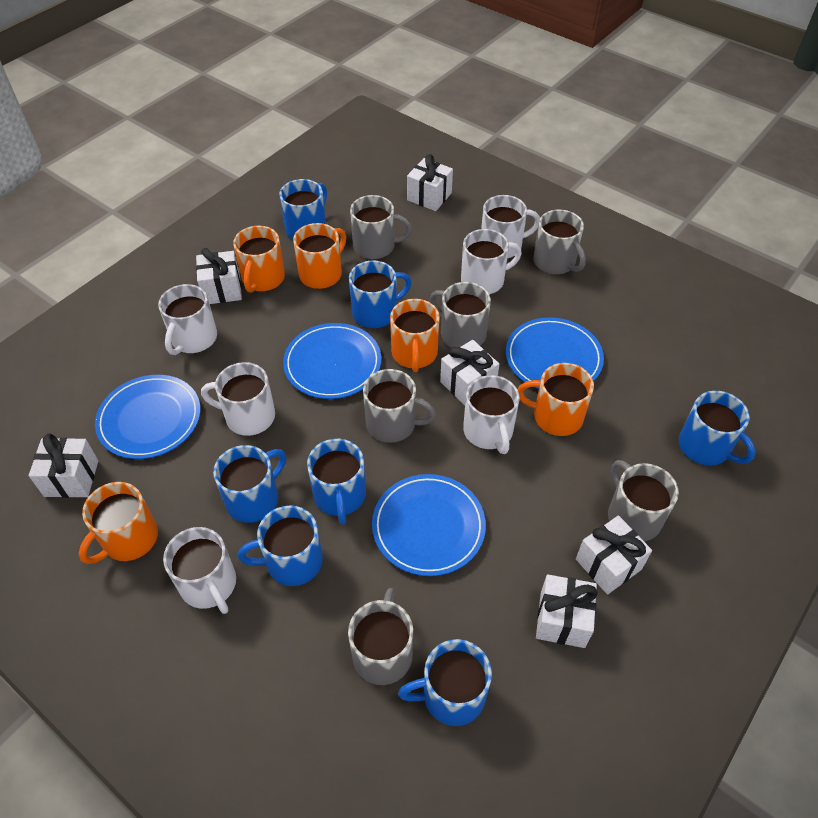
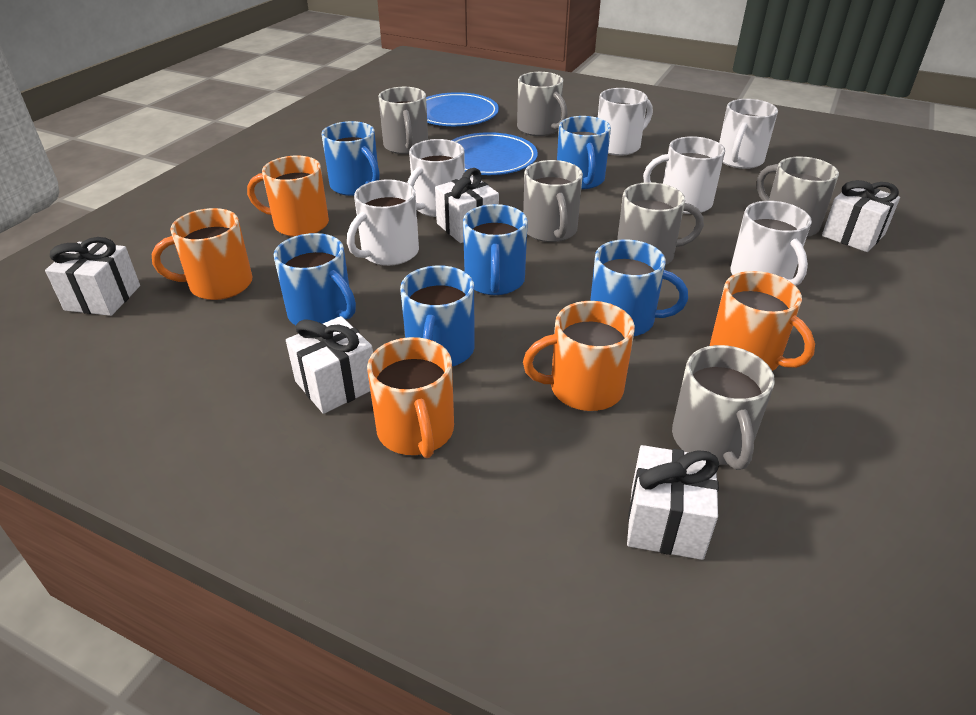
blue mug: 7 -> 6
blue plate: 4 -> 2
white gift: 6 -> 5

